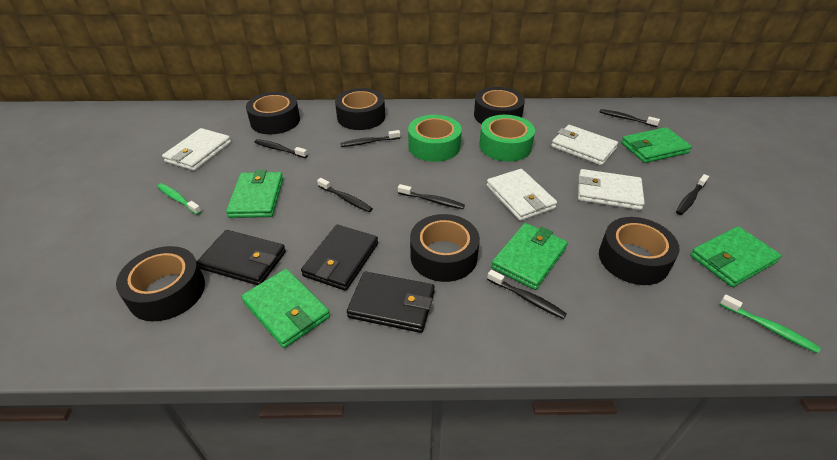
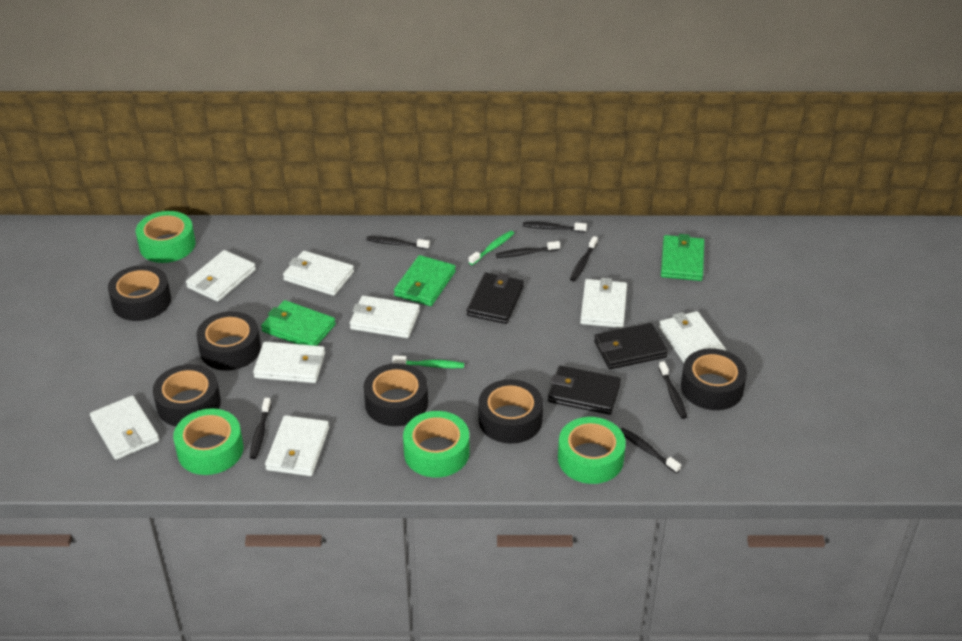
green tape: 2 -> 4
green wallet: 5 -> 3
white wallet: 4 -> 8

